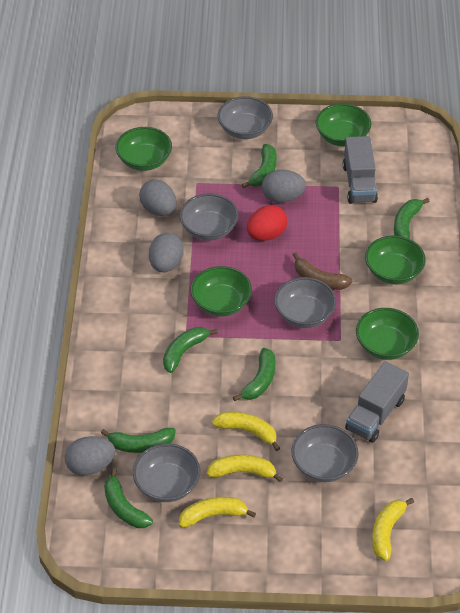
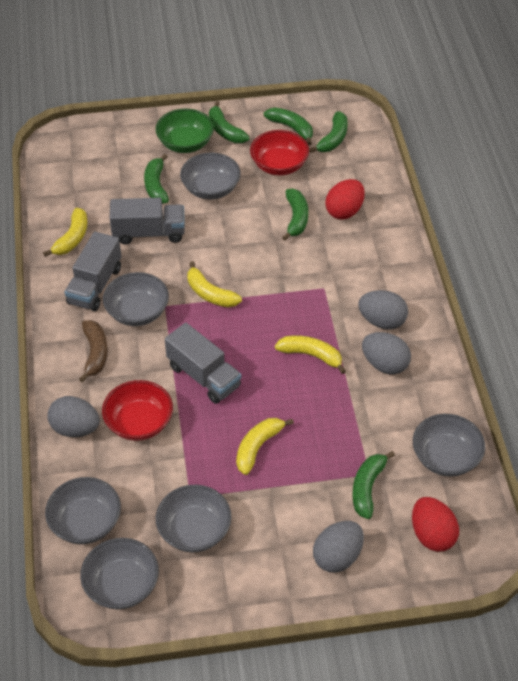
green bowl: 5 -> 1
grey bowl: 5 -> 6
grey truck: 2 -> 3
red bowl: 0 -> 2
red egg: 1 -> 2

